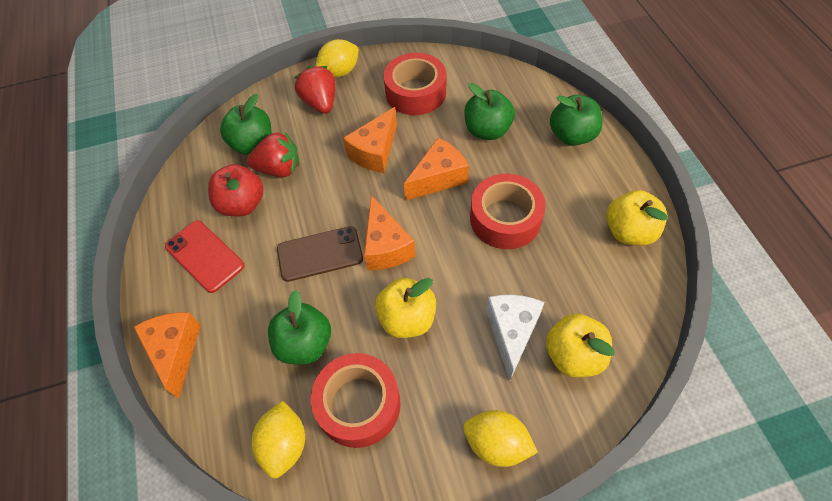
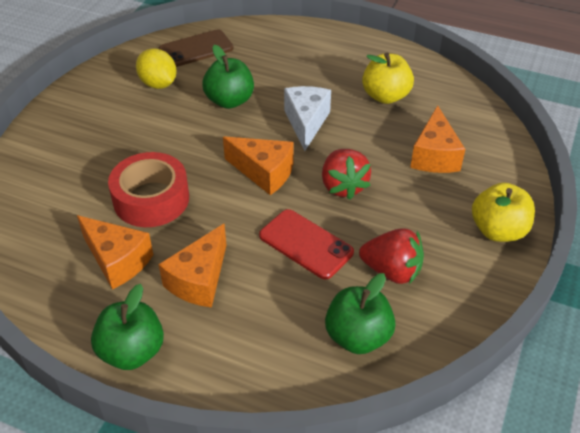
green apple: 4 -> 3
red apple: 1 -> 0
red tape: 3 -> 1
yellow apple: 3 -> 2
yellow lemon: 3 -> 1

